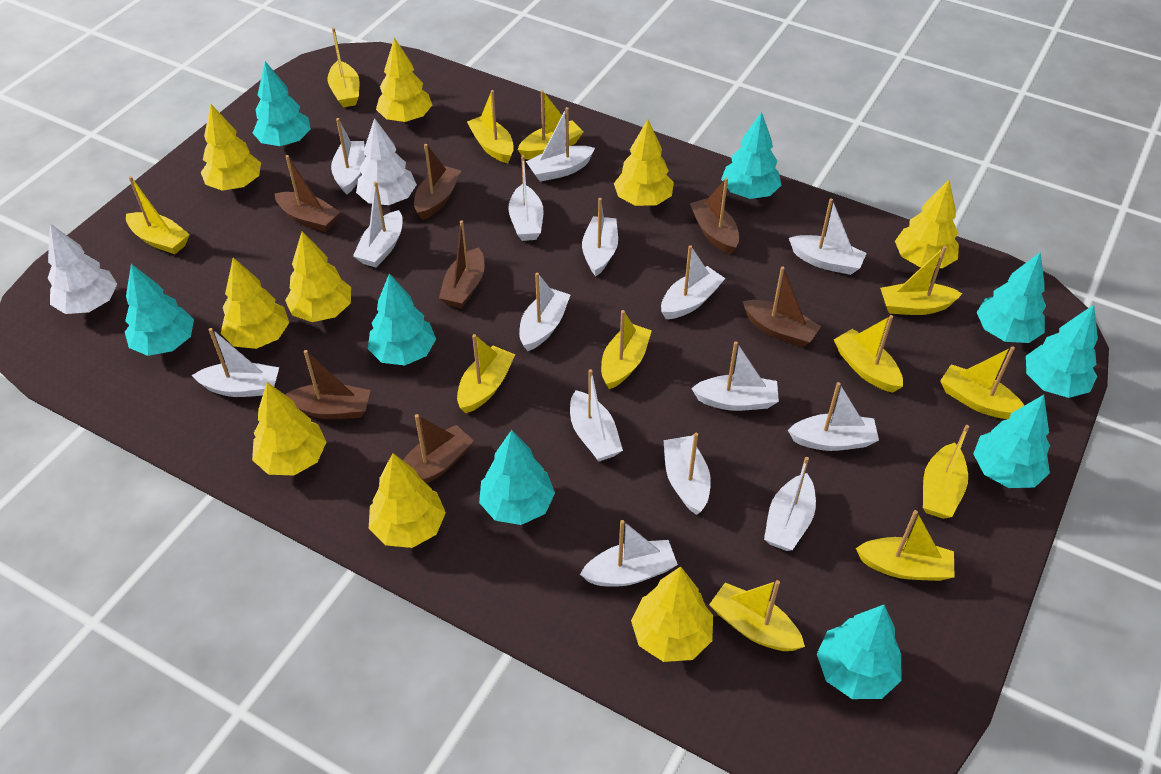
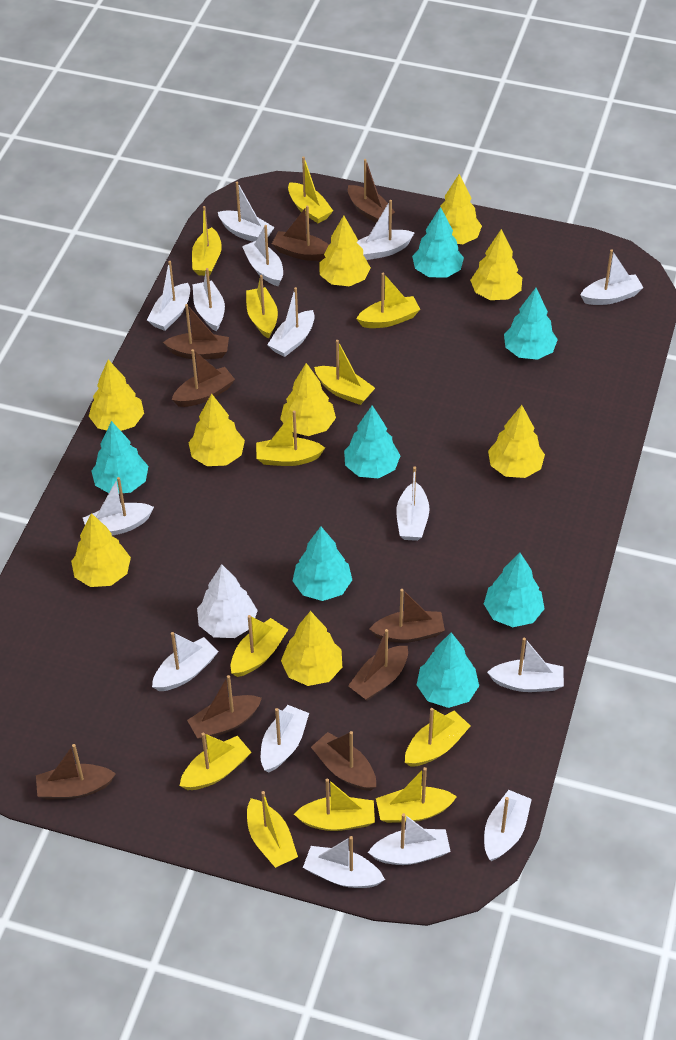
brown boat: 7 -> 9
turquoise tree: 9 -> 7
white tree: 2 -> 1

